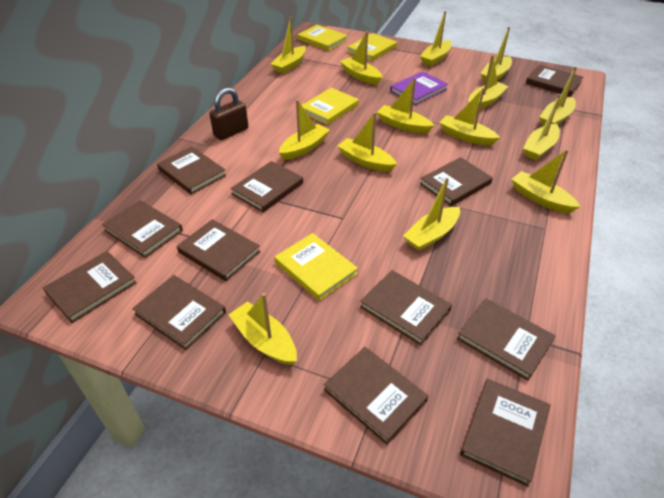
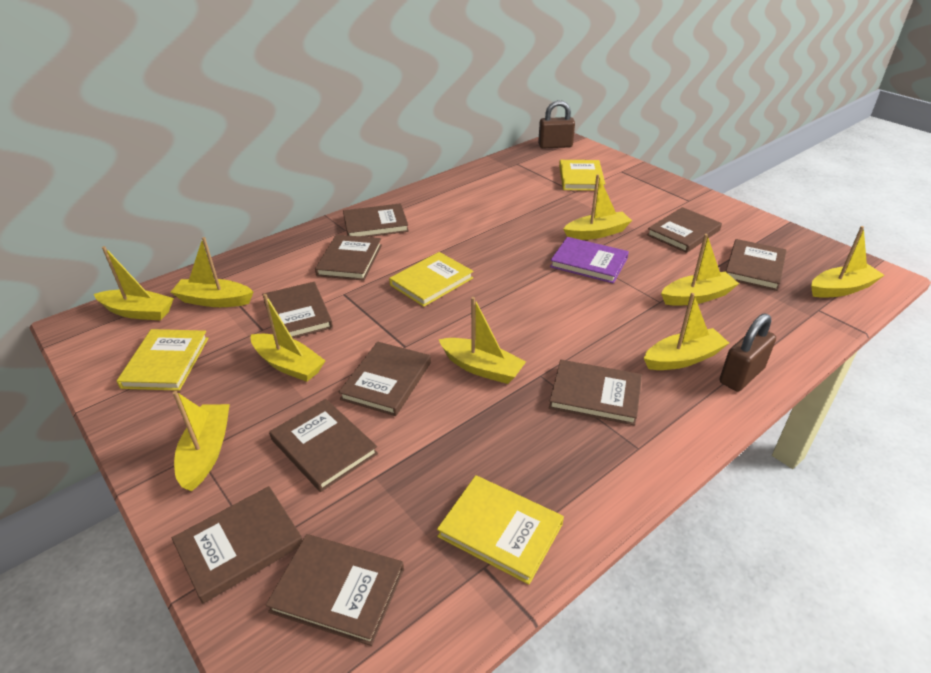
brown book: 12 -> 10
brown padlock: 1 -> 2
yellow boat: 14 -> 9

